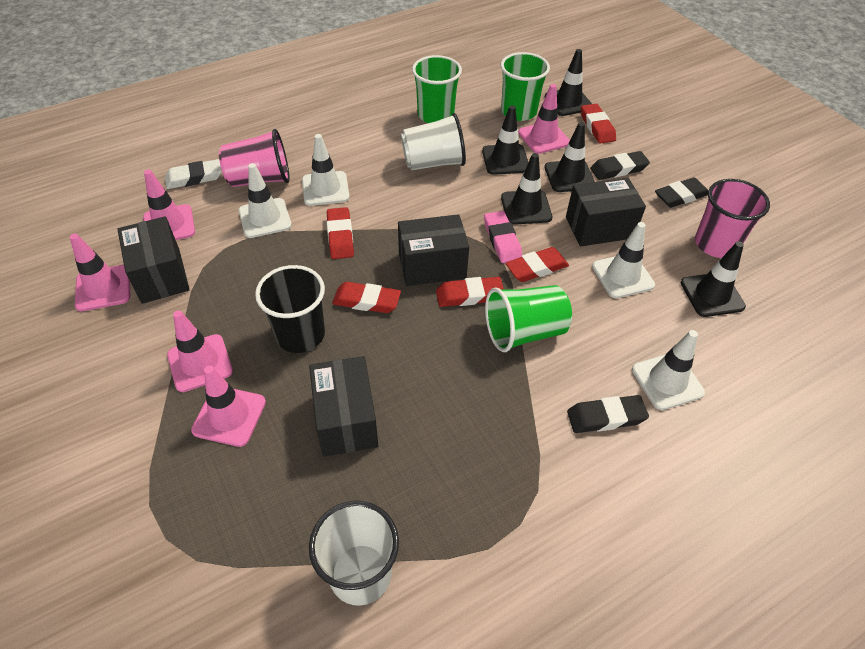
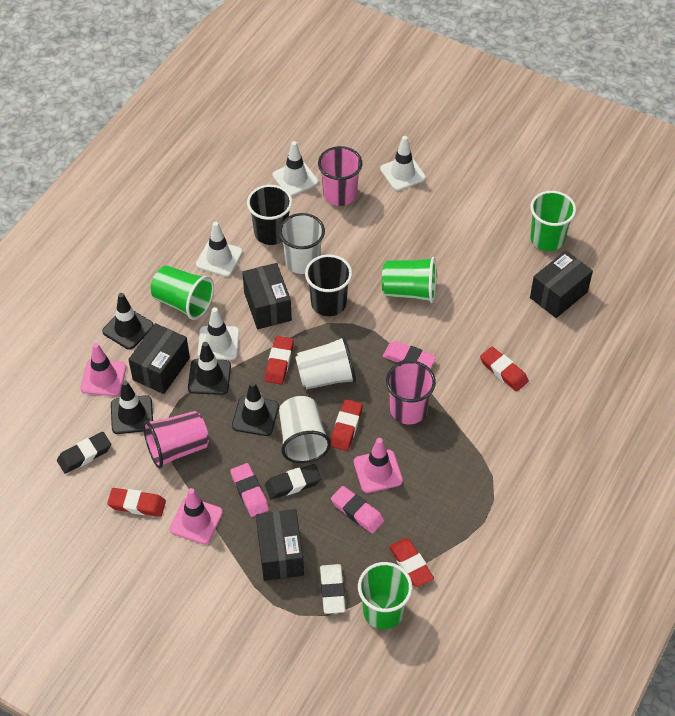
black cup: 1 -> 2
black eraser: 3 -> 2
black traffic cone: 5 -> 4
green cup: 3 -> 4
pink cup: 2 -> 3
pink eraser: 1 -> 3
pink traffic cone: 5 -> 3
white cup: 2 -> 3

